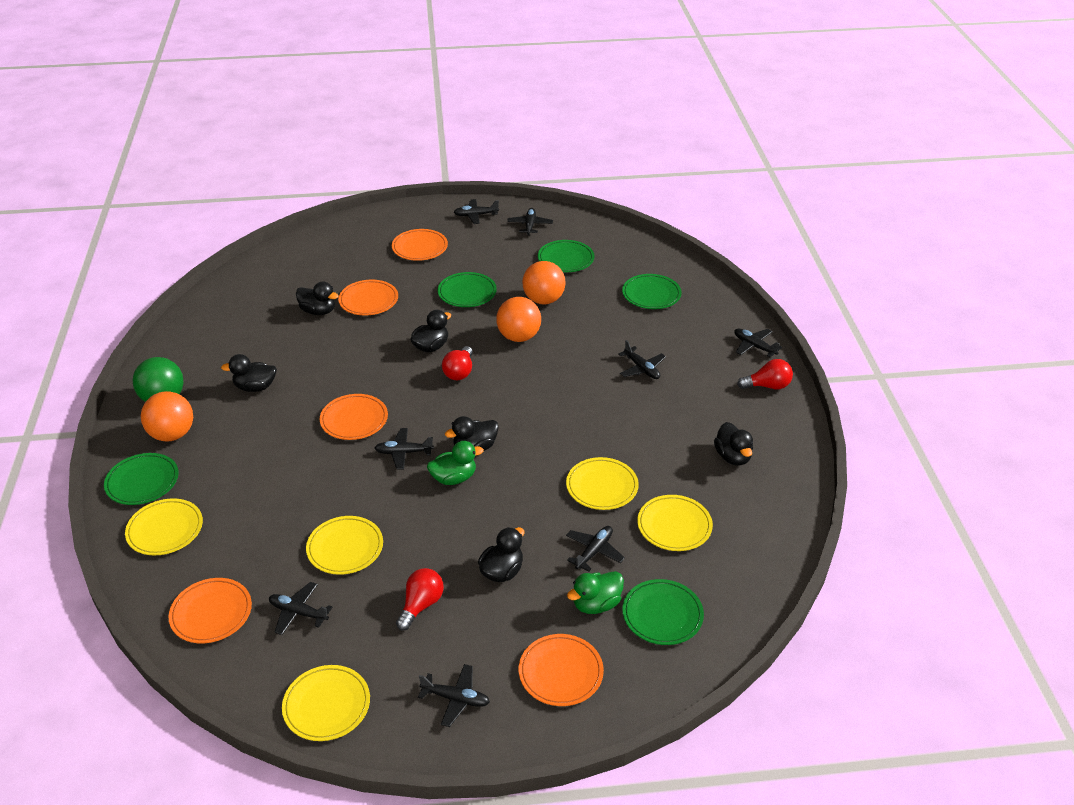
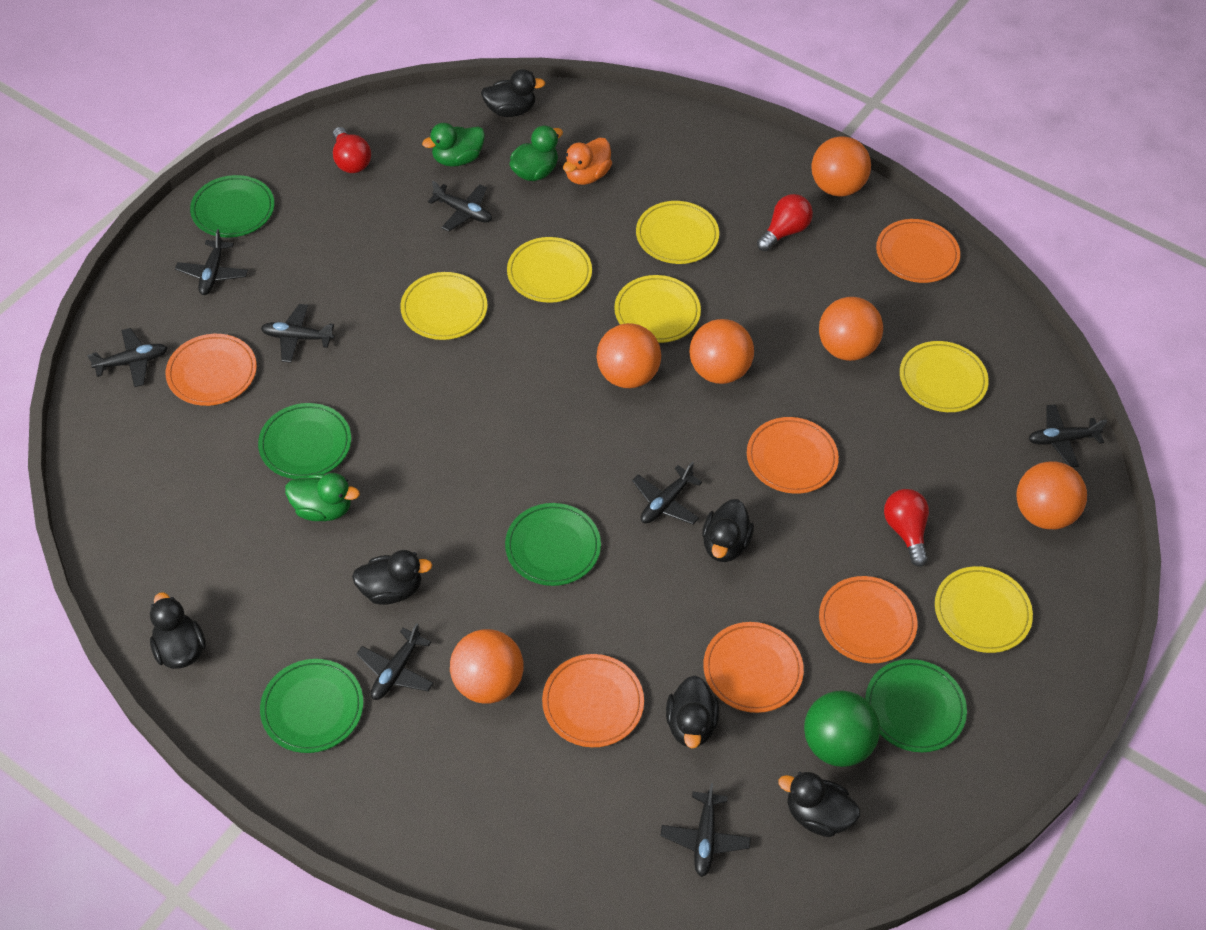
green duck: 2 -> 3
orange ball: 3 -> 6
orange duck: 0 -> 1
orange plate: 5 -> 6
yellow plate: 5 -> 6

